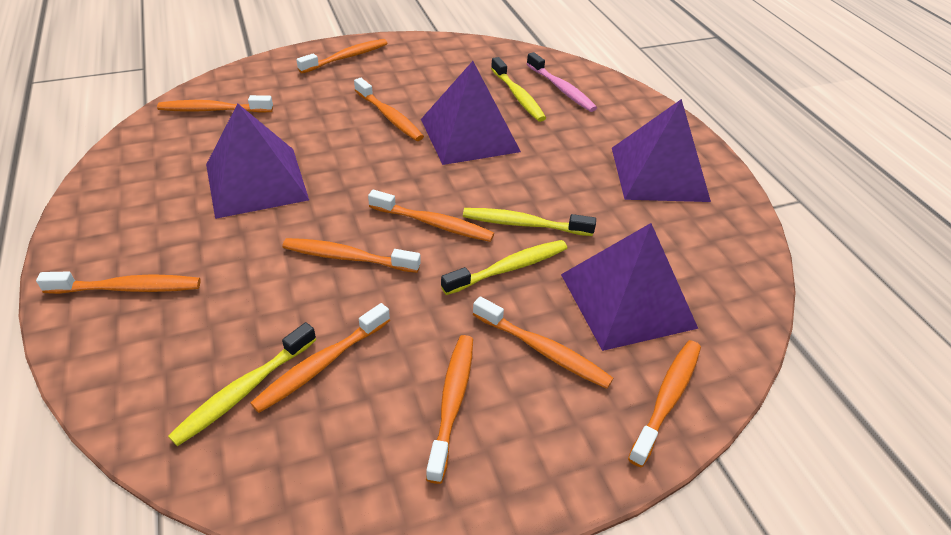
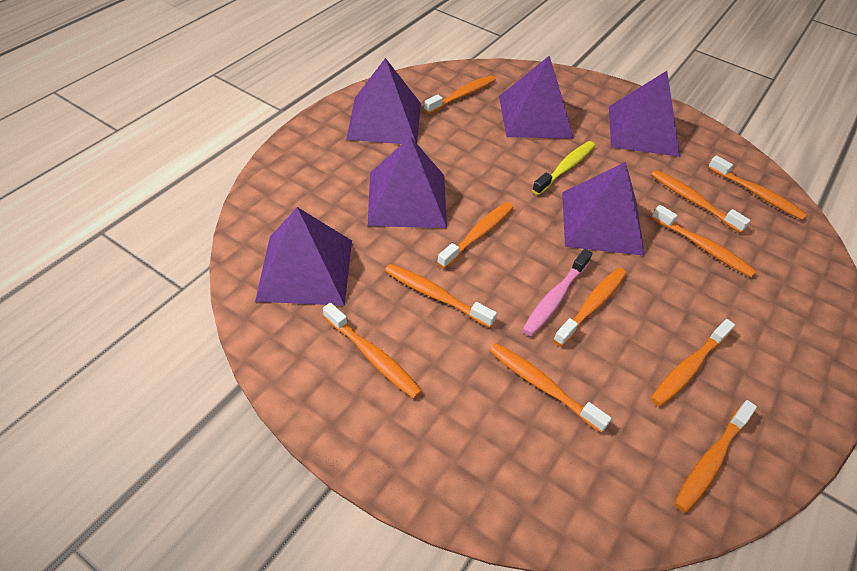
orange toothbrush: 10 -> 11
purple pyramid: 4 -> 6
yellow toothbrush: 4 -> 1

